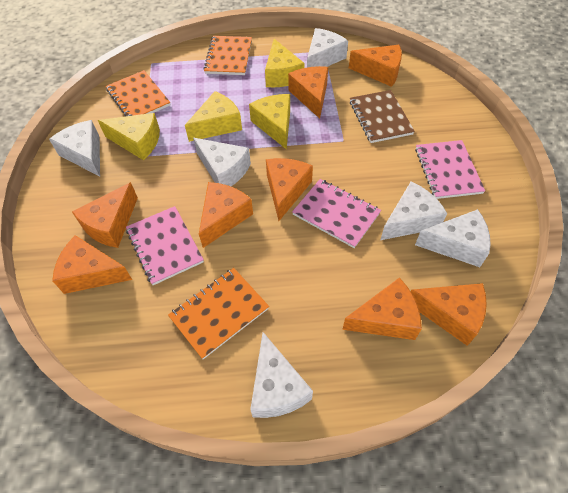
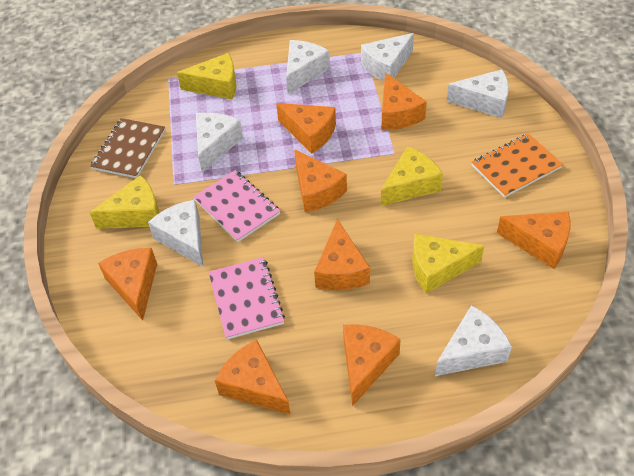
orange notebook: 3 -> 1
pink notebook: 3 -> 2

